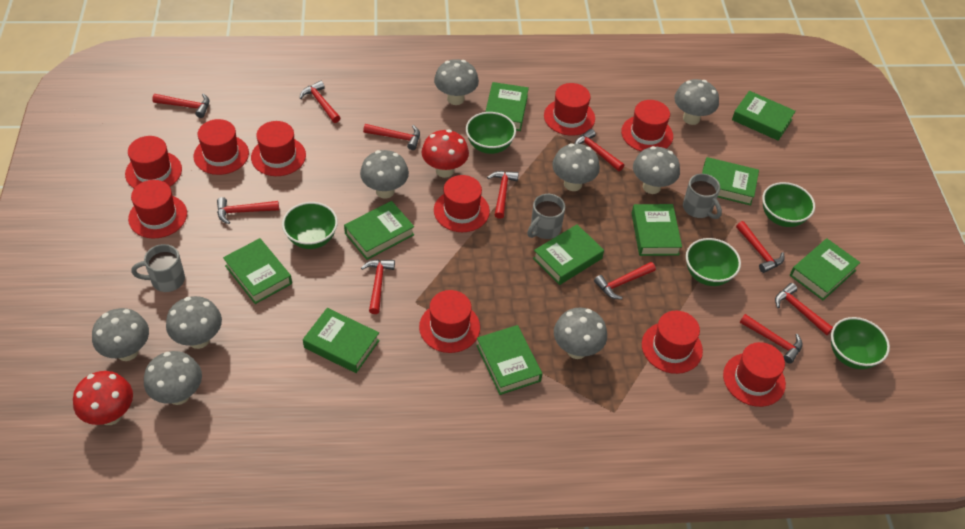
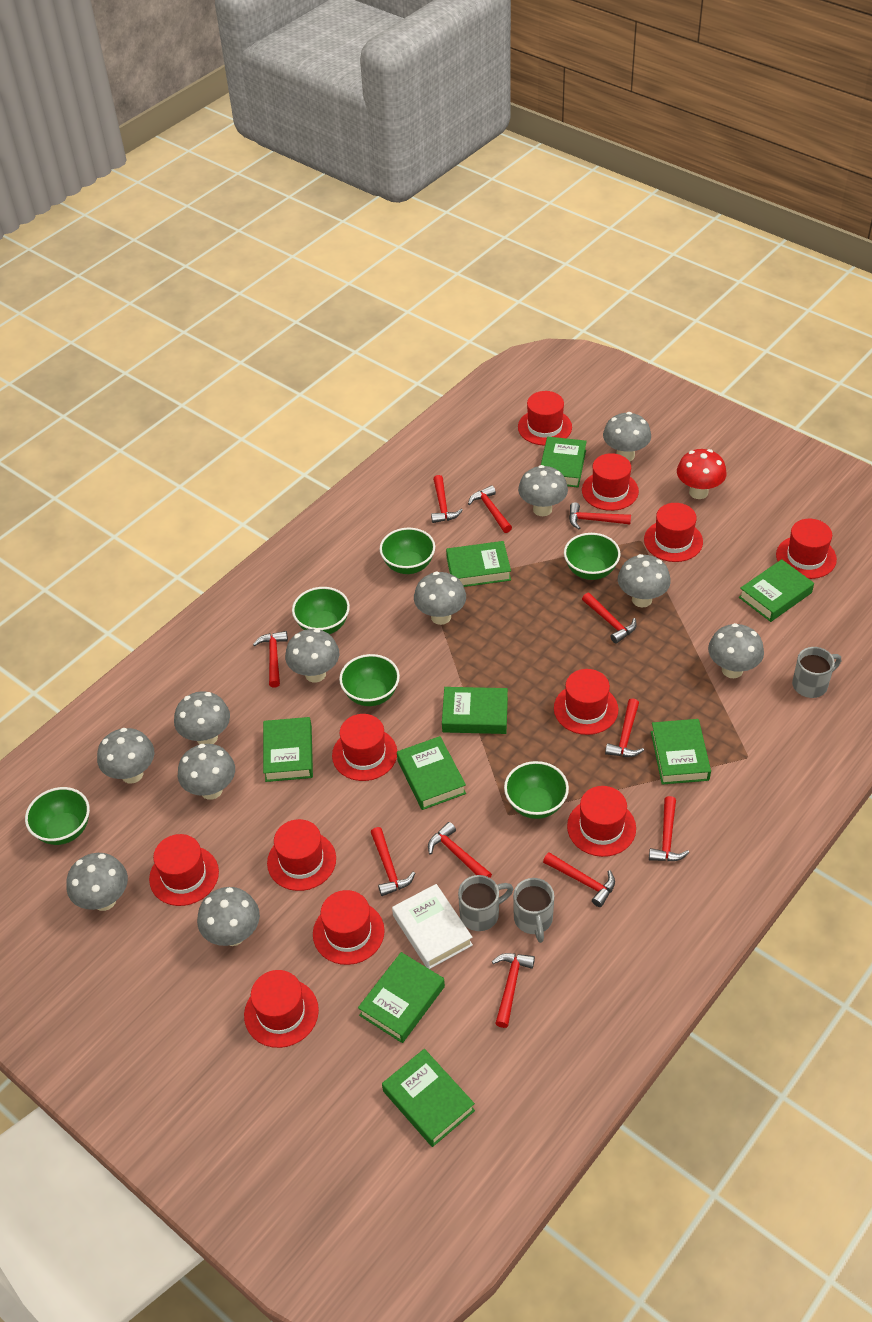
green book: 10 -> 9
green bowl: 5 -> 6
grey mushroom: 9 -> 11
red hat: 10 -> 11
red mushroom: 2 -> 1
white book: 0 -> 1

